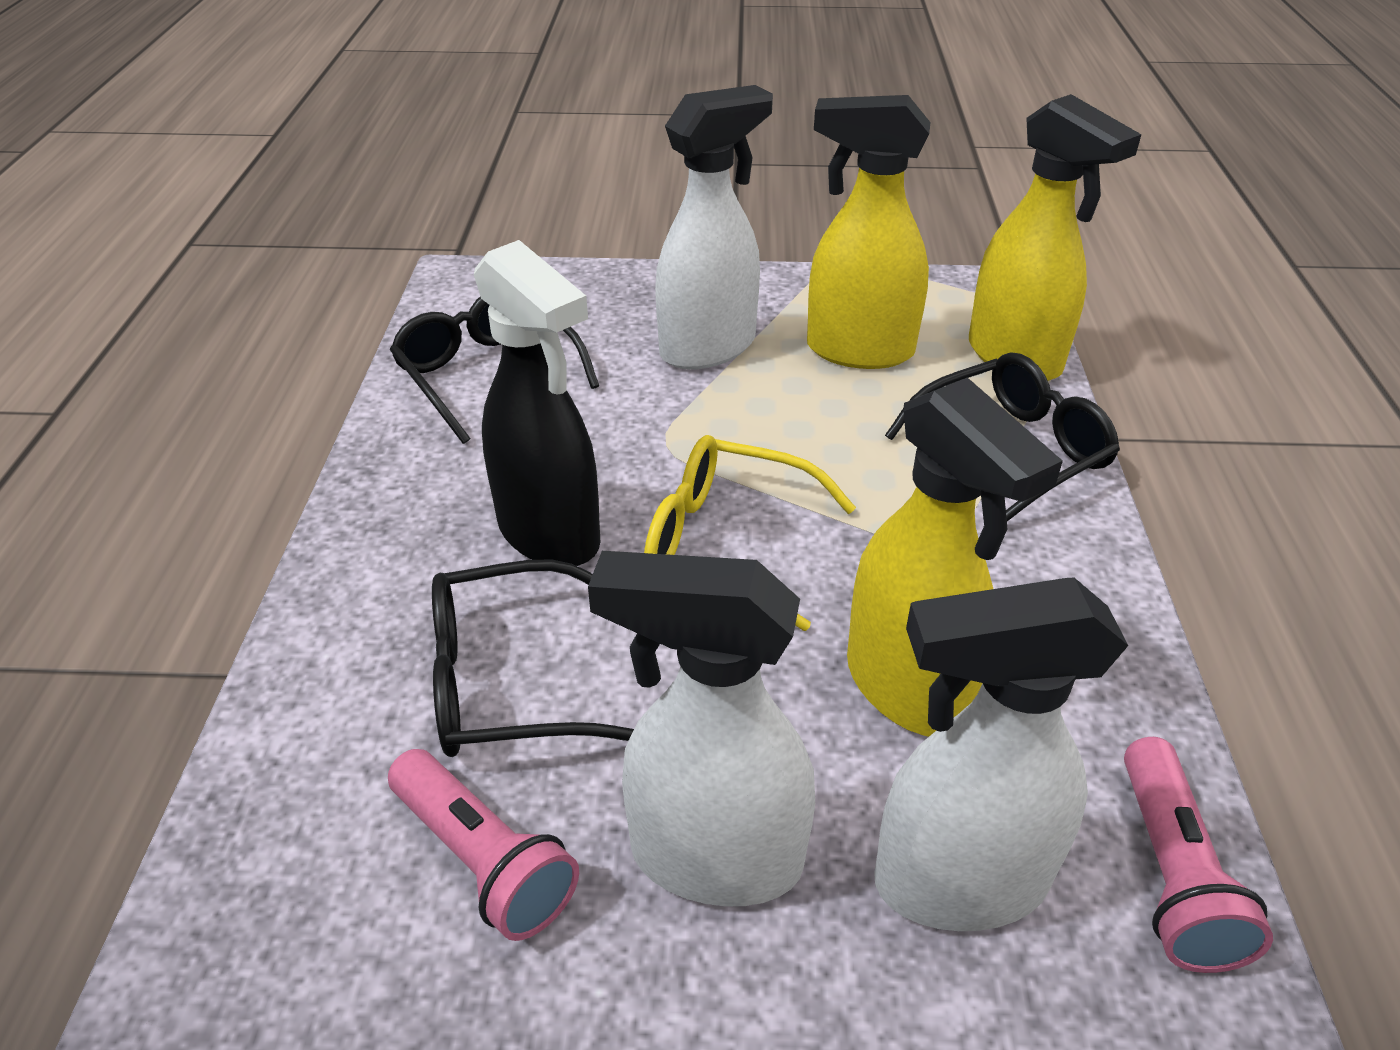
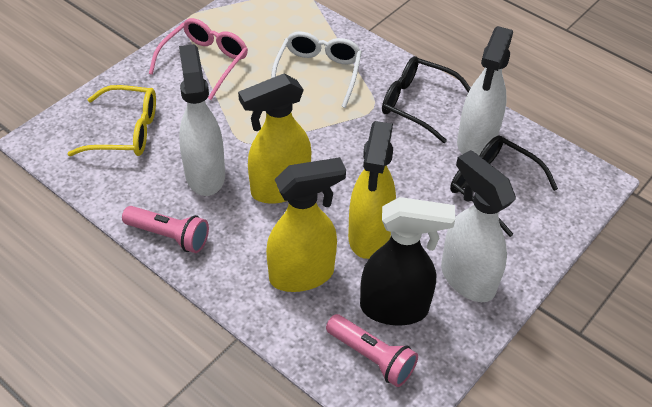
black glasses: 3 -> 2
pink glasses: 0 -> 1
white glasses: 0 -> 1

